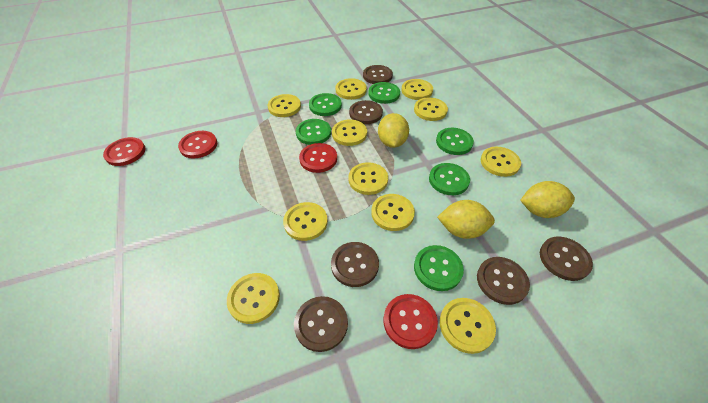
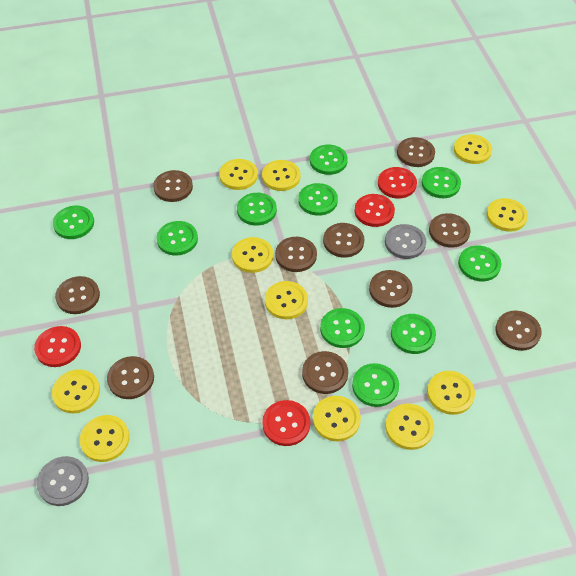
brown button: 6 -> 10
green button: 6 -> 10
grey button: 0 -> 2
yellow lemon: 3 -> 0

